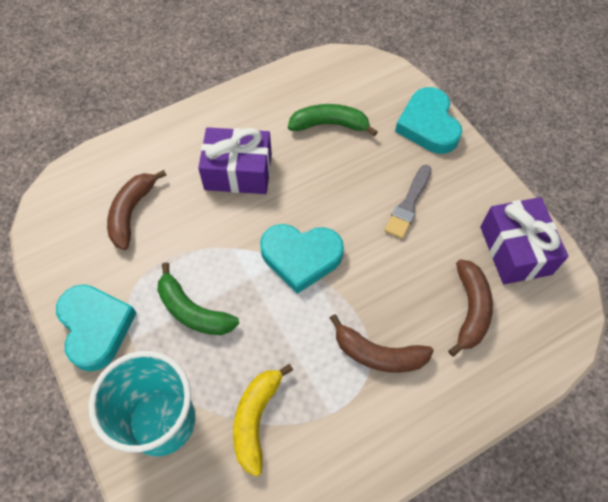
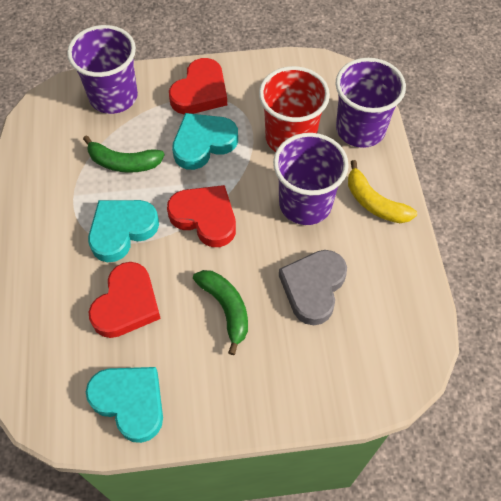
brown banana: 3 -> 0
grey brush: 1 -> 0
grey heart: 0 -> 1
purple cup: 0 -> 3
purple gift: 2 -> 0
red cup: 0 -> 1
red heart: 0 -> 3
turquoise cup: 1 -> 0

